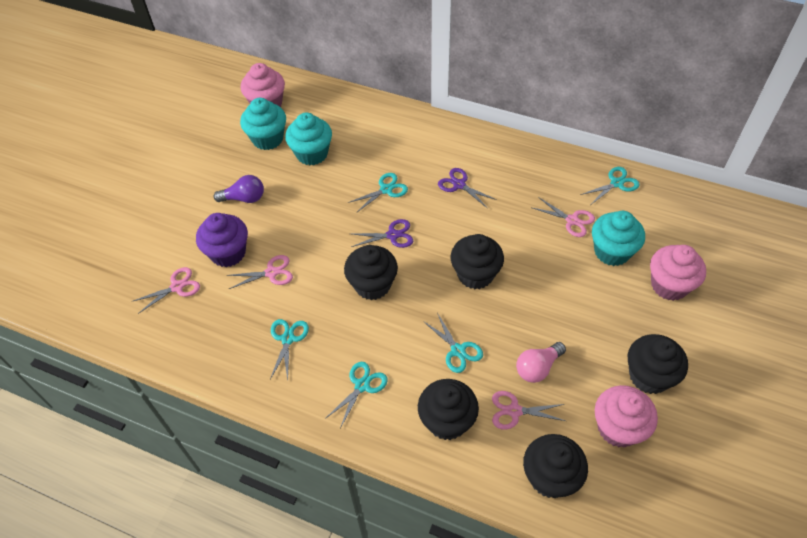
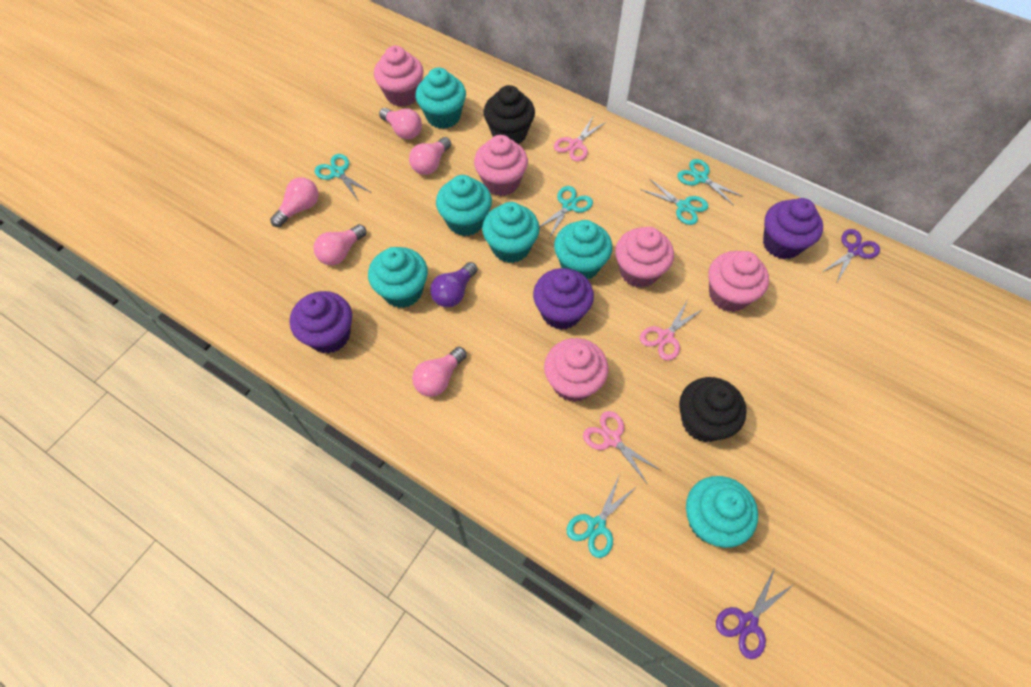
black cupcake: 5 -> 2
pink cupcake: 3 -> 5
pink light bulb: 1 -> 5
pink scissors: 4 -> 3
purple cupcake: 1 -> 3
turquoise cupcake: 3 -> 6

